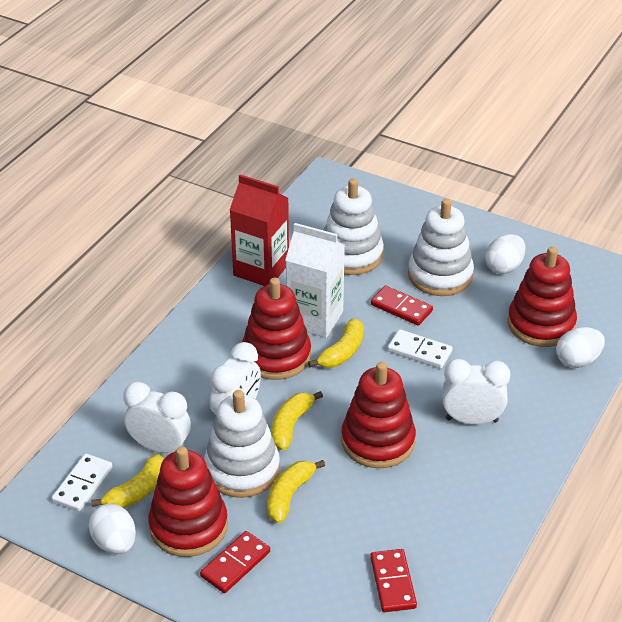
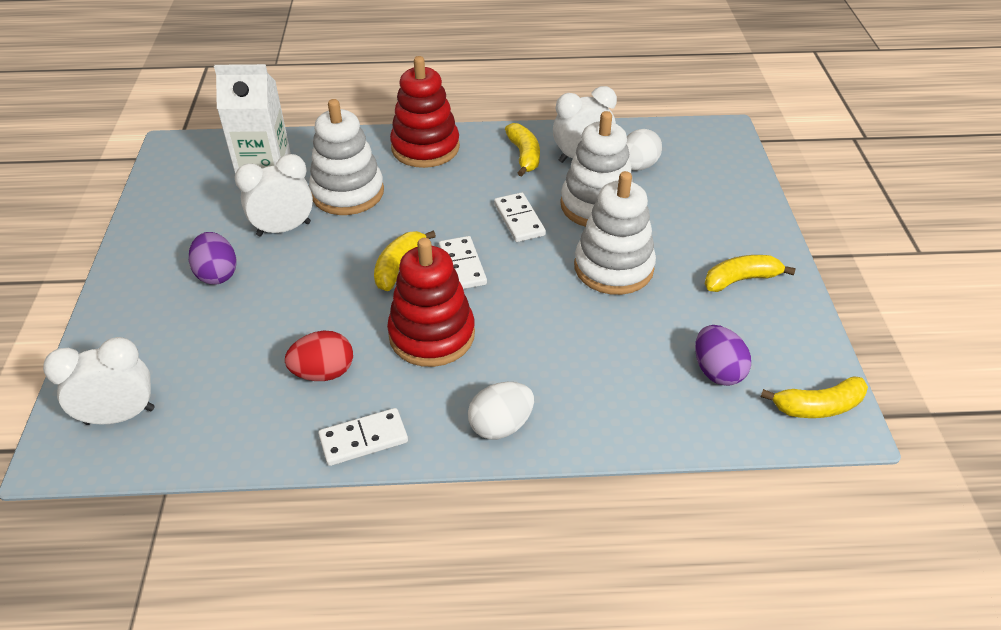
purple egg: 0 -> 2
red carton: 1 -> 0
red domino: 3 -> 0
red egg: 0 -> 1
red stacking toy: 4 -> 2
white domino: 2 -> 3
white egg: 3 -> 2

